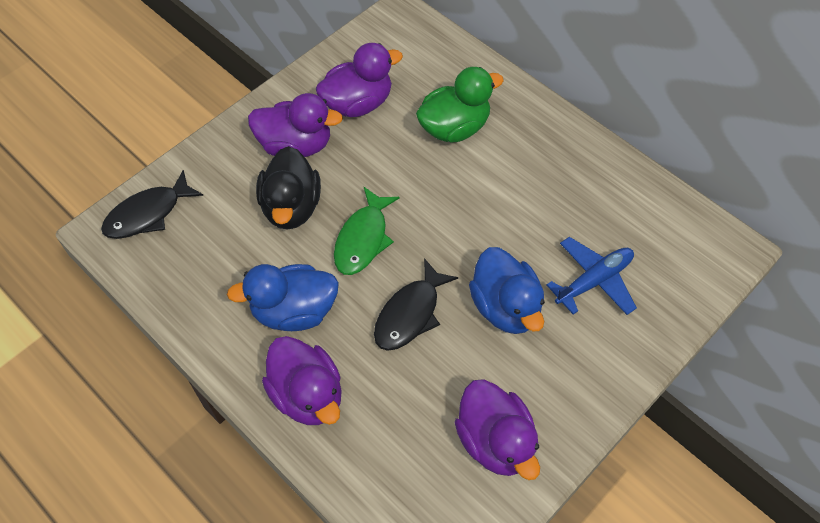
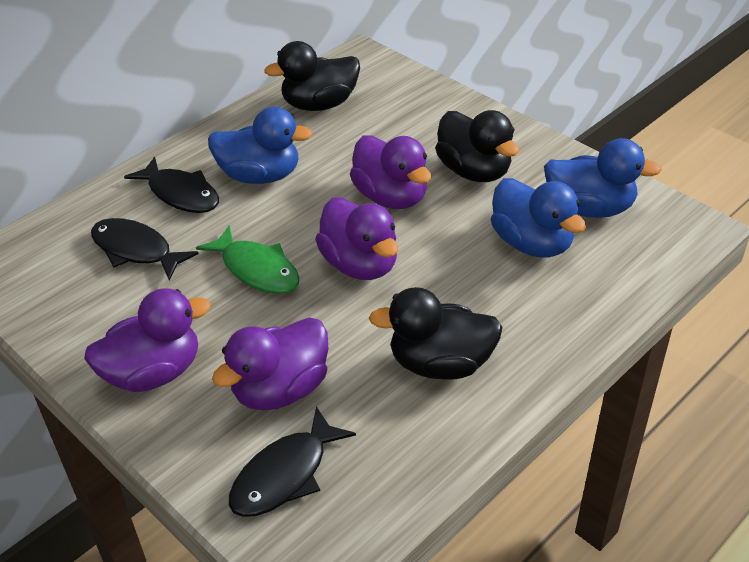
black duck: 1 -> 3
black fish: 2 -> 3
blue duck: 2 -> 3
blue plane: 1 -> 0
green duck: 1 -> 0

